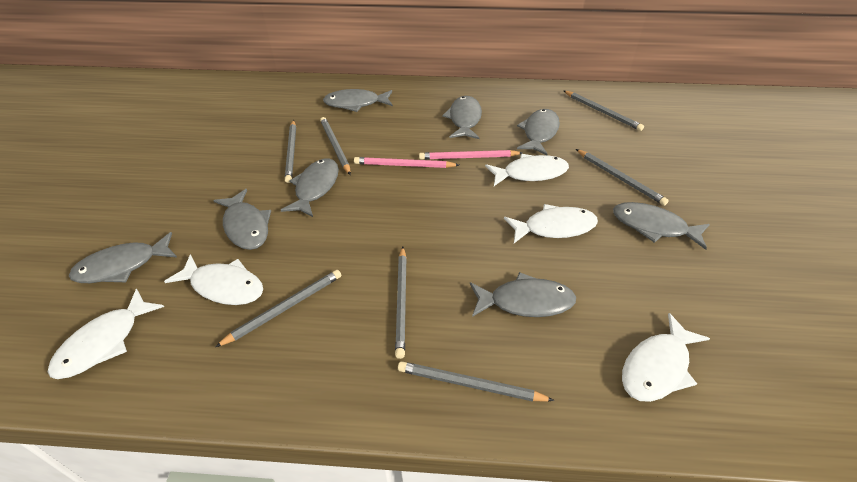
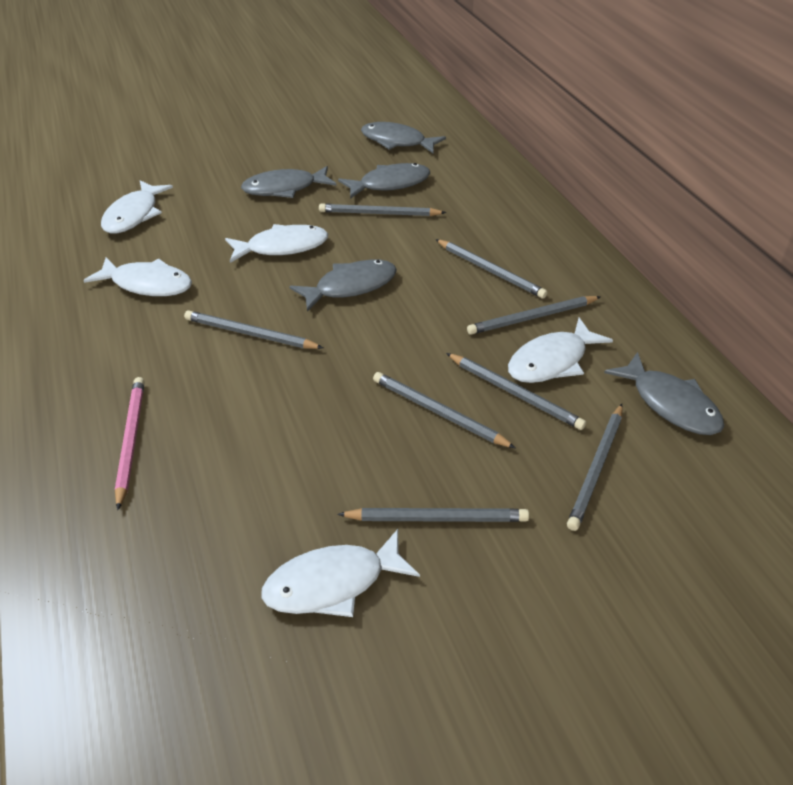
grey fish: 8 -> 5
grey pencil: 7 -> 8
pink pencil: 2 -> 1

